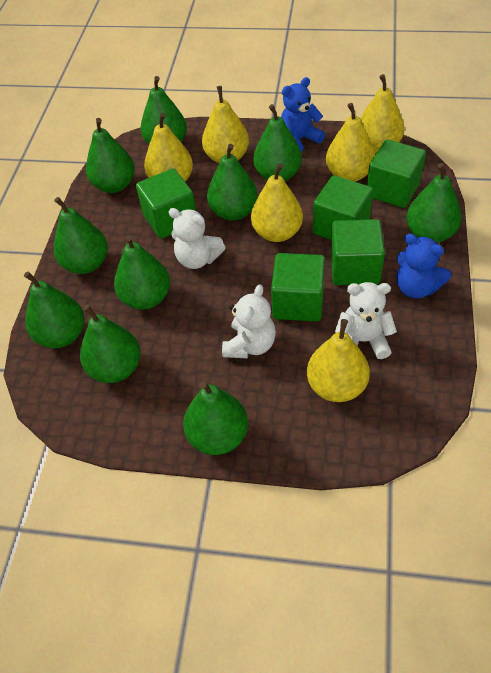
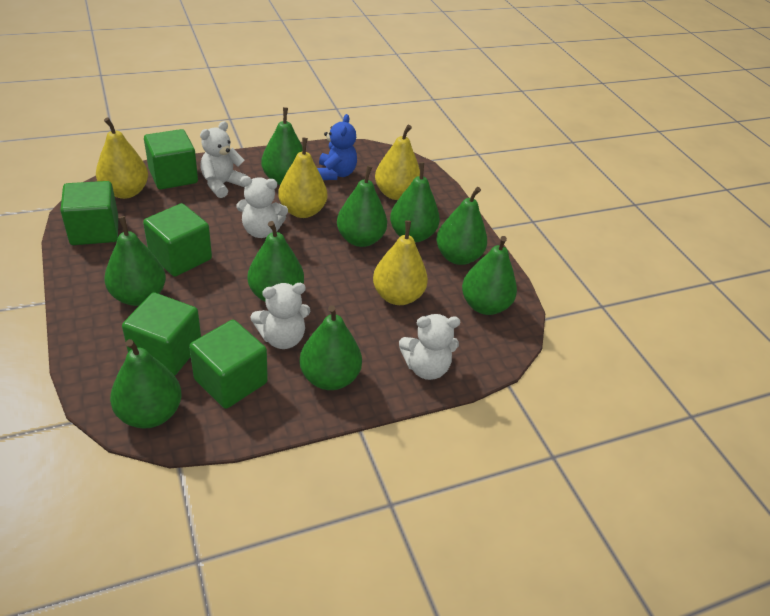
blue teddy bear: 2 -> 1
green pear: 10 -> 9
white teddy bear: 3 -> 4
yellow pear: 6 -> 4

